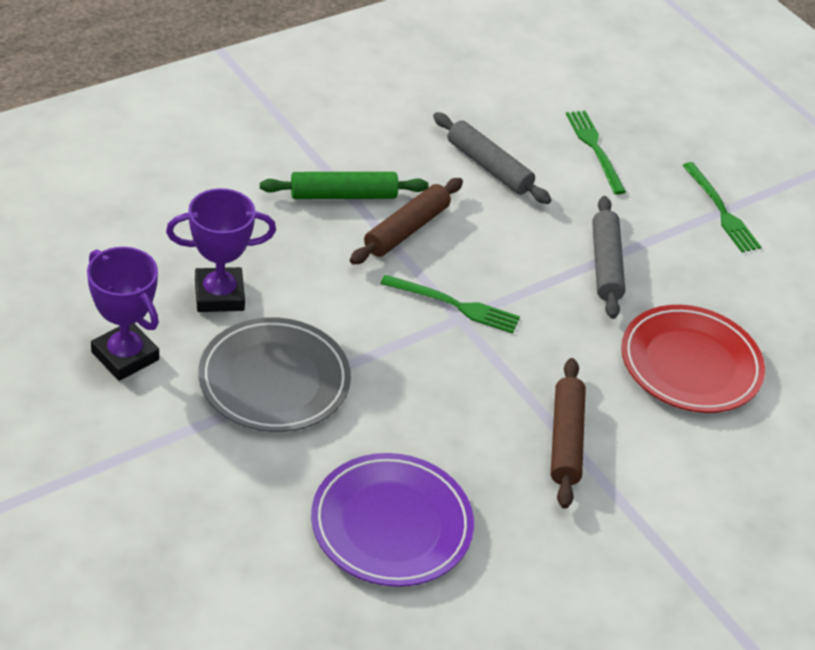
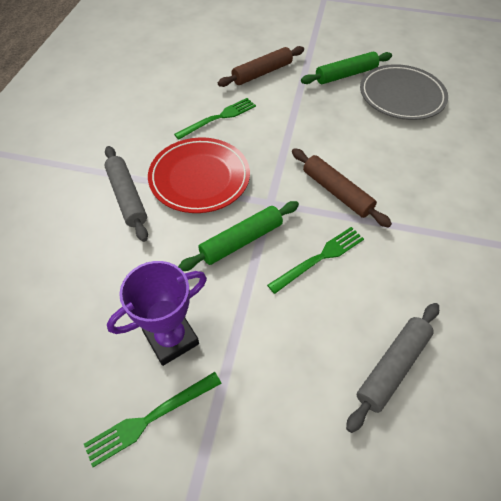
green rolling pin: 1 -> 2
purple plate: 1 -> 0
purple trophy: 2 -> 1

